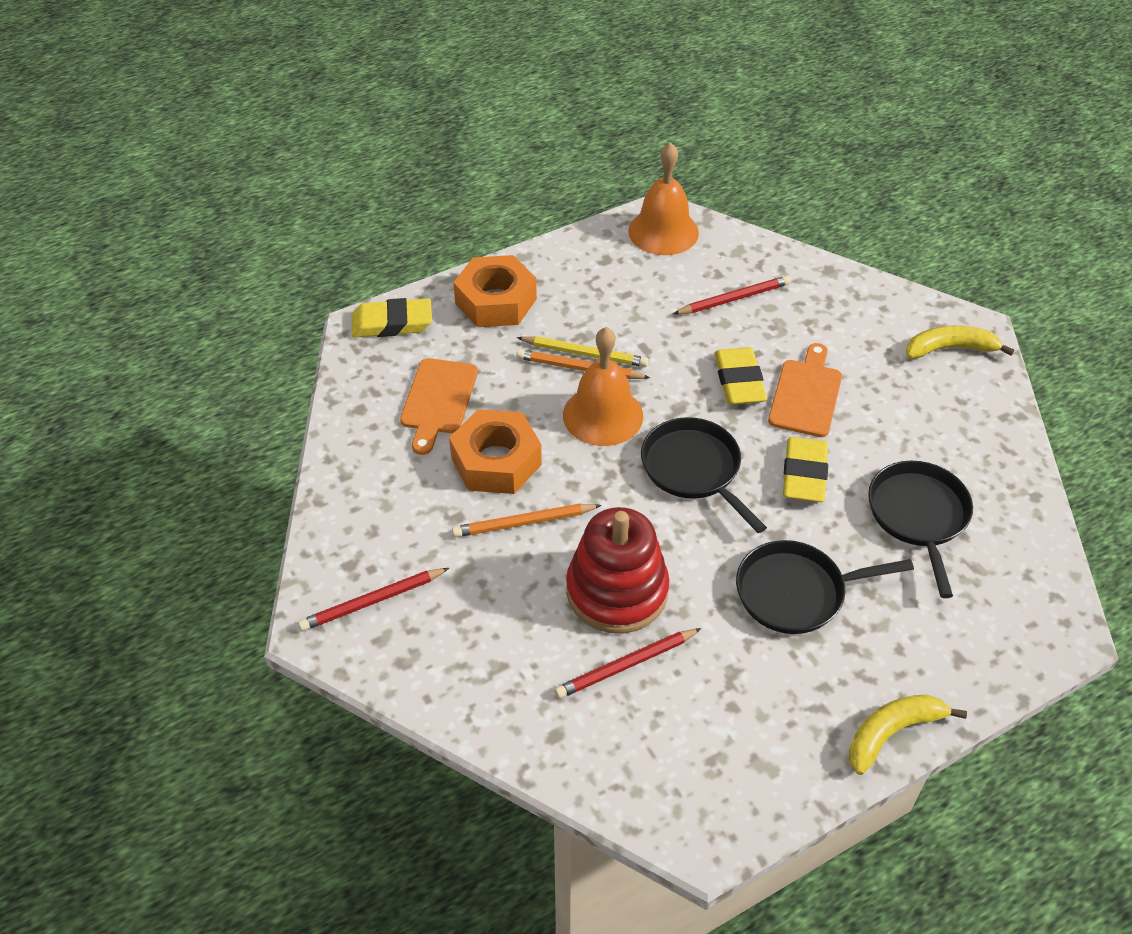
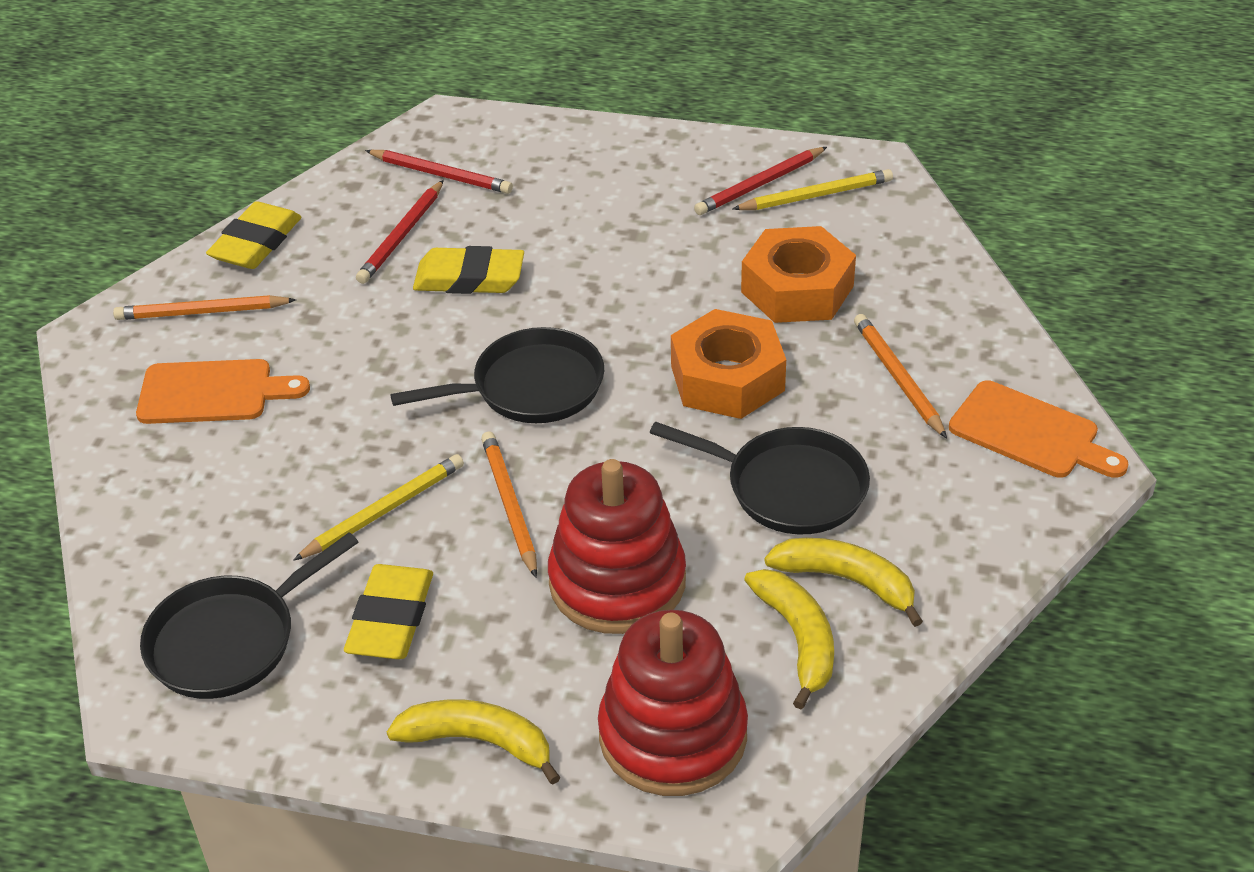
orange bell: 2 -> 0
orange pencil: 2 -> 3
red stacking toy: 1 -> 2
yellow banana: 2 -> 3
yellow pencil: 1 -> 2

